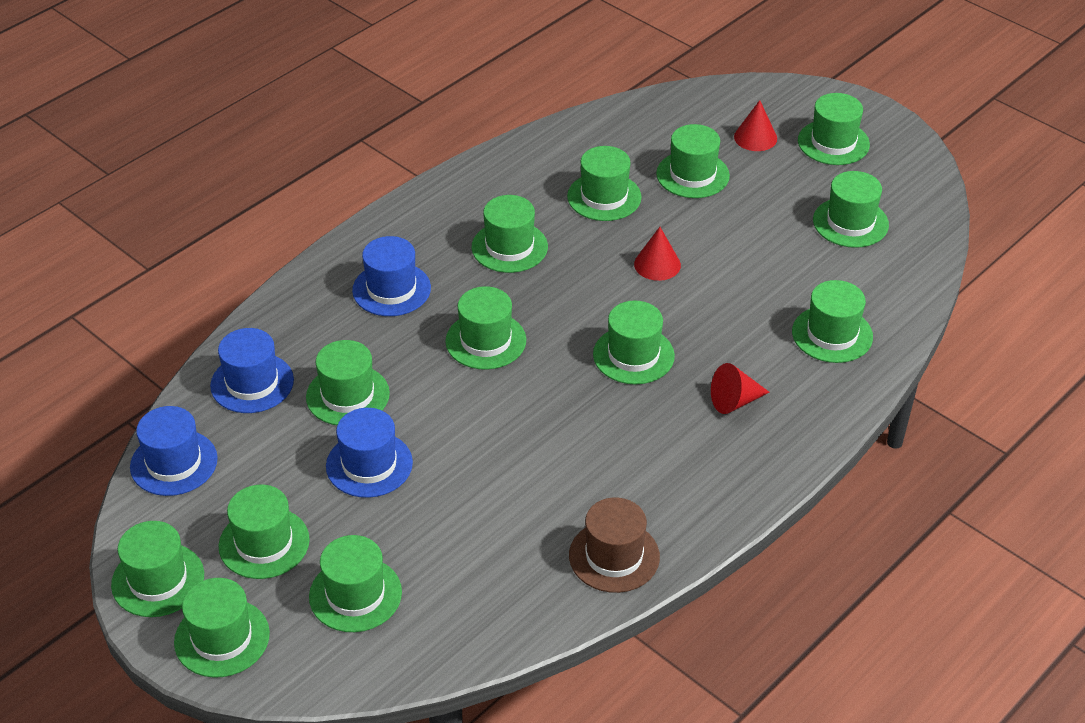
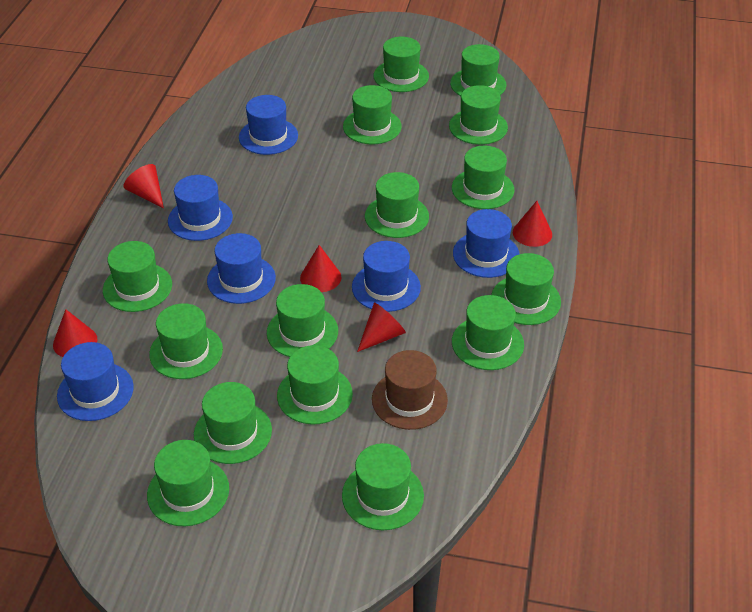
blue hat: 4 -> 6
green hat: 13 -> 15
red cone: 3 -> 5

